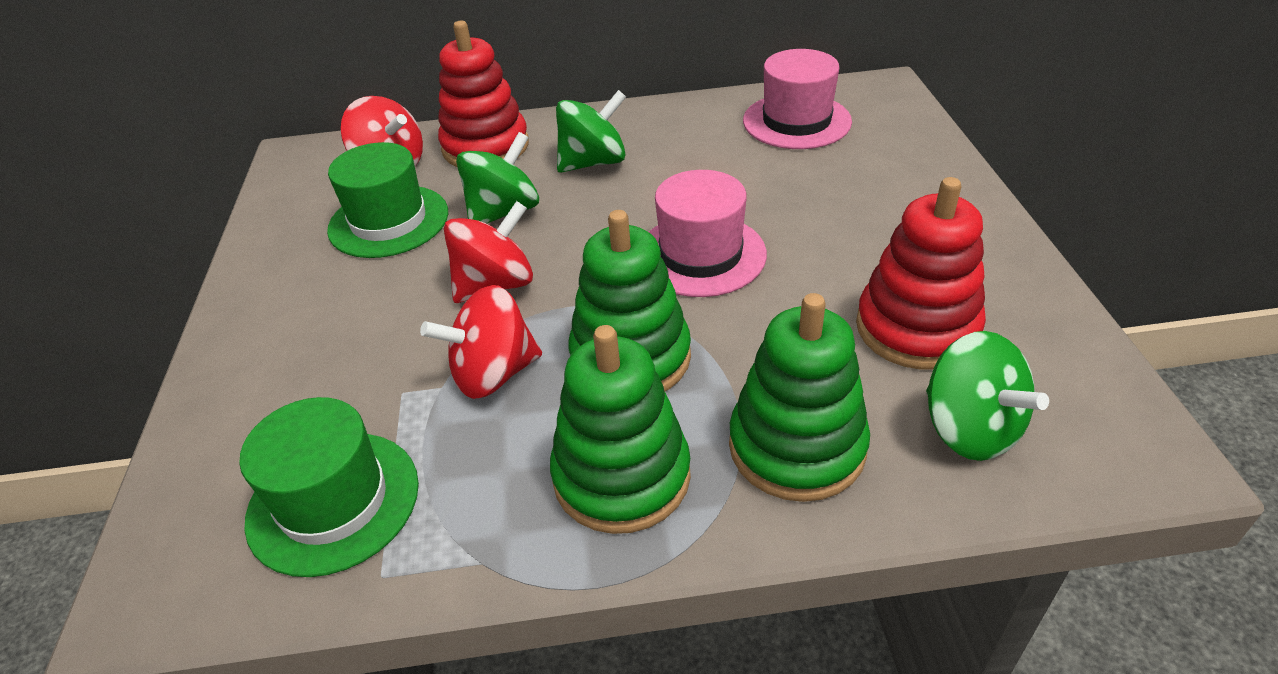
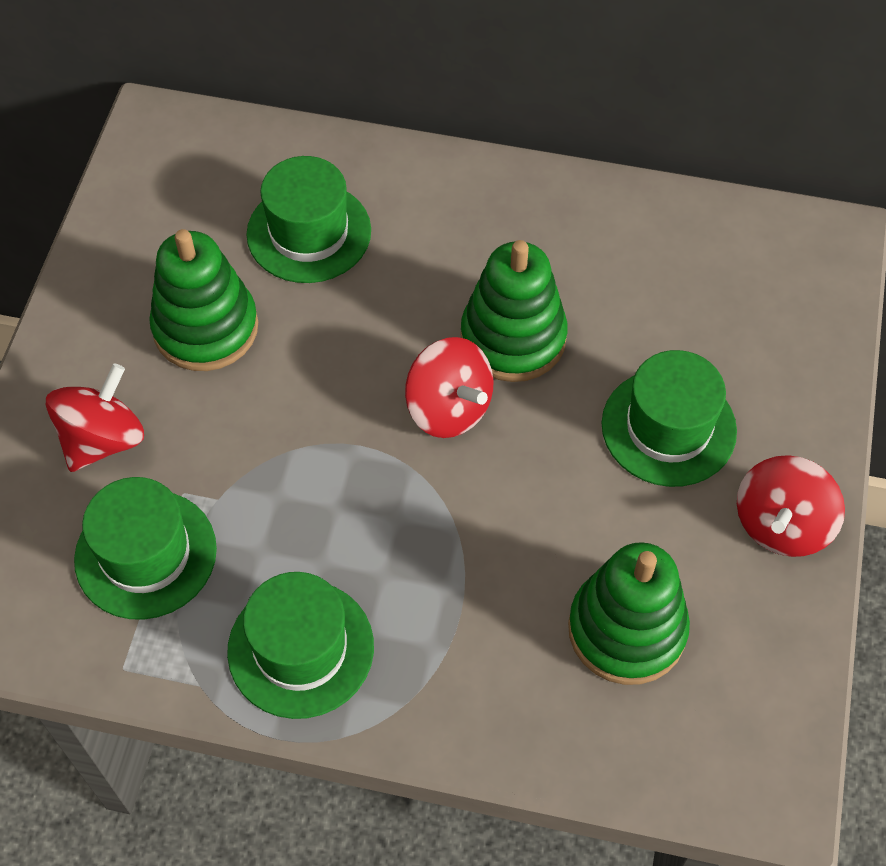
green hat: 2 -> 4
green spinning top: 3 -> 0
pink hat: 2 -> 0
red stacking toy: 2 -> 0

